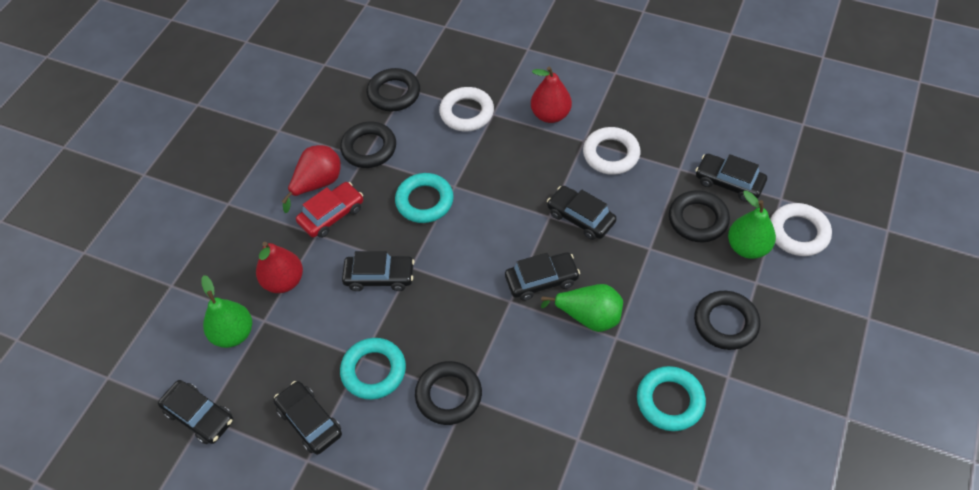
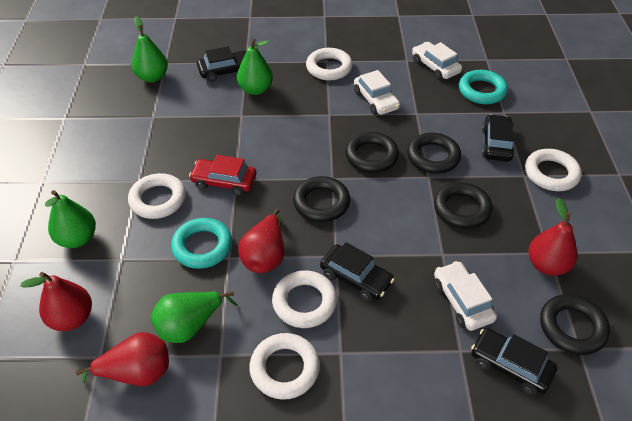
black car: 6 -> 4
green pear: 3 -> 4
red pear: 3 -> 4
turquoise ring: 3 -> 2
white car: 0 -> 3
white ring: 3 -> 5

